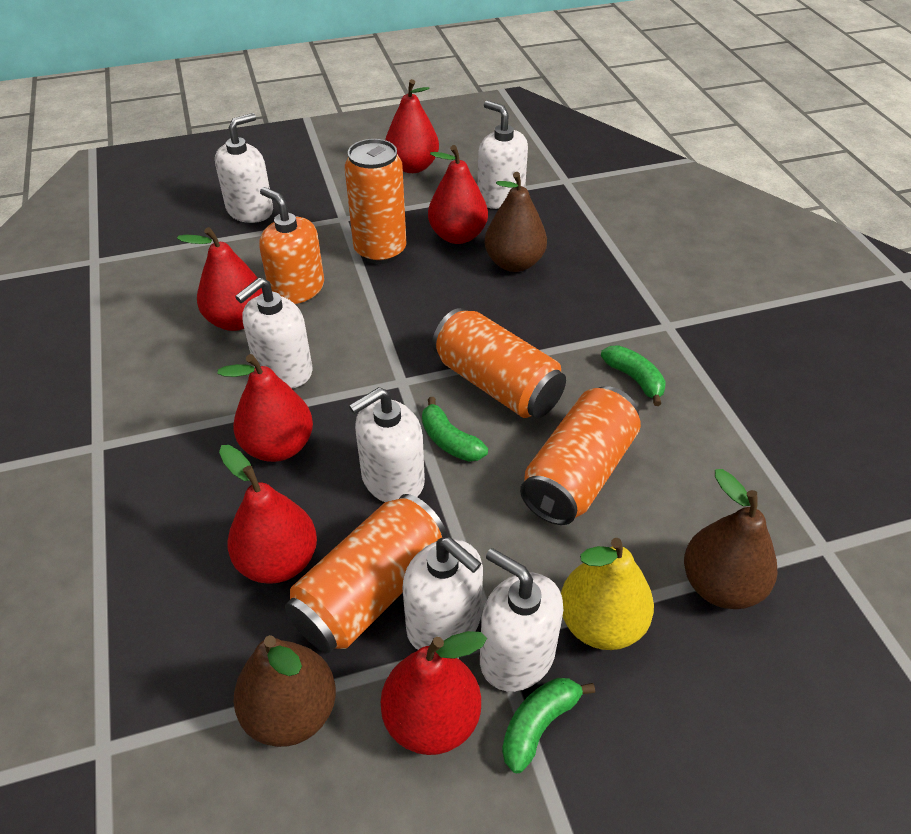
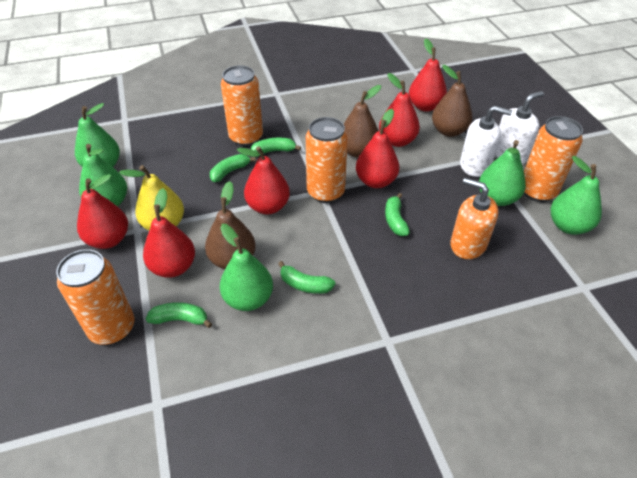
green banana: 3 -> 5
green pear: 0 -> 5
white soap dispenser: 6 -> 2

